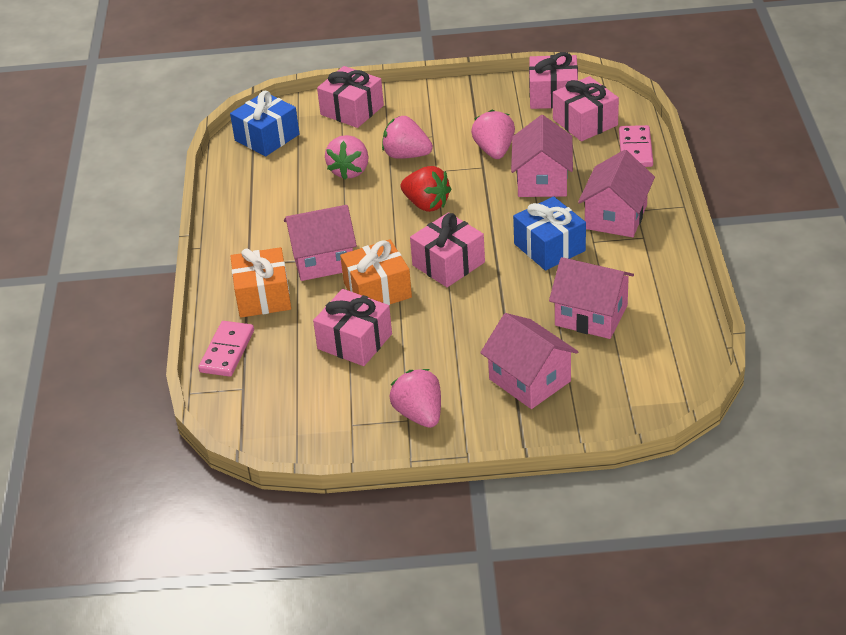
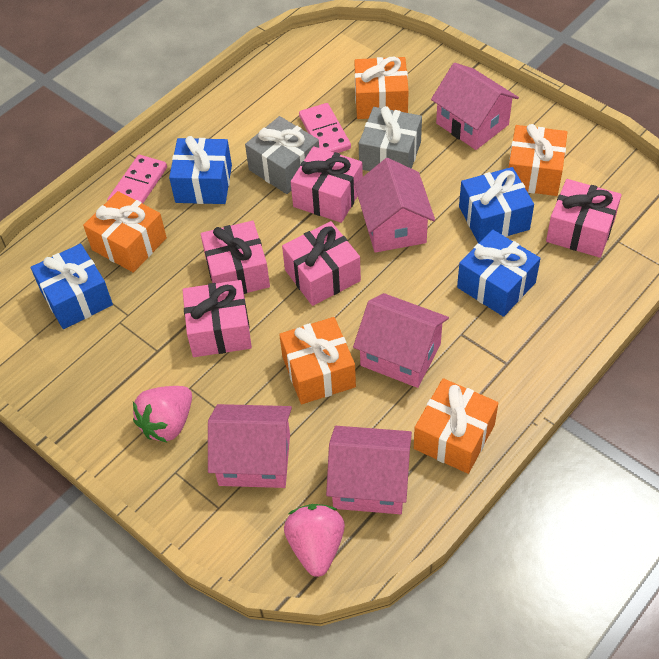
blue gift: 2 -> 4
grey gift: 0 -> 2
orange gift: 2 -> 5
pink strawberry: 4 -> 2
red strawberry: 1 -> 0

